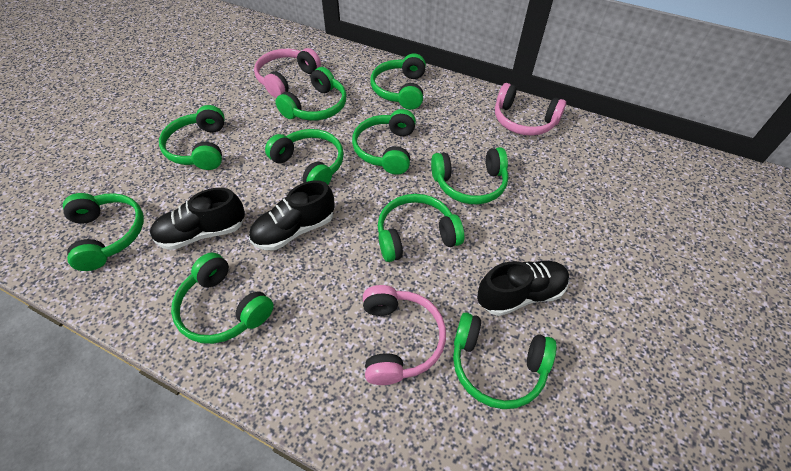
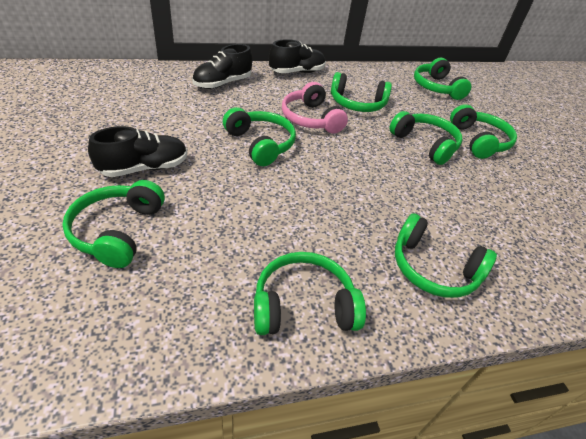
green headphones: 10 -> 8
pink headphones: 3 -> 1

